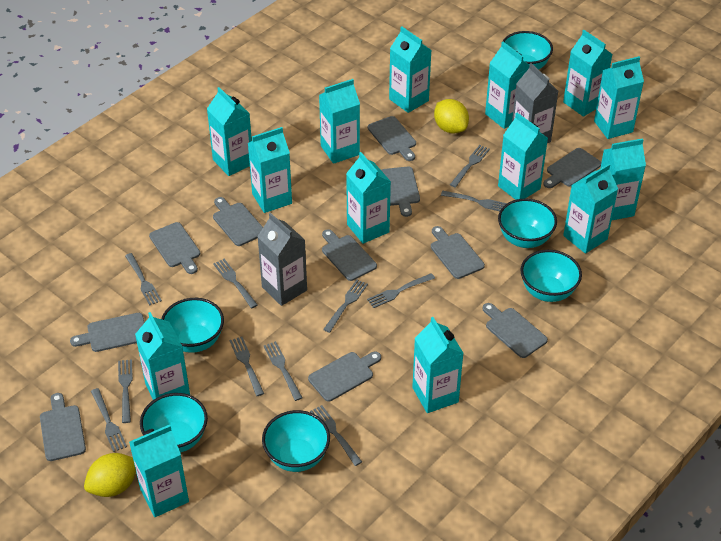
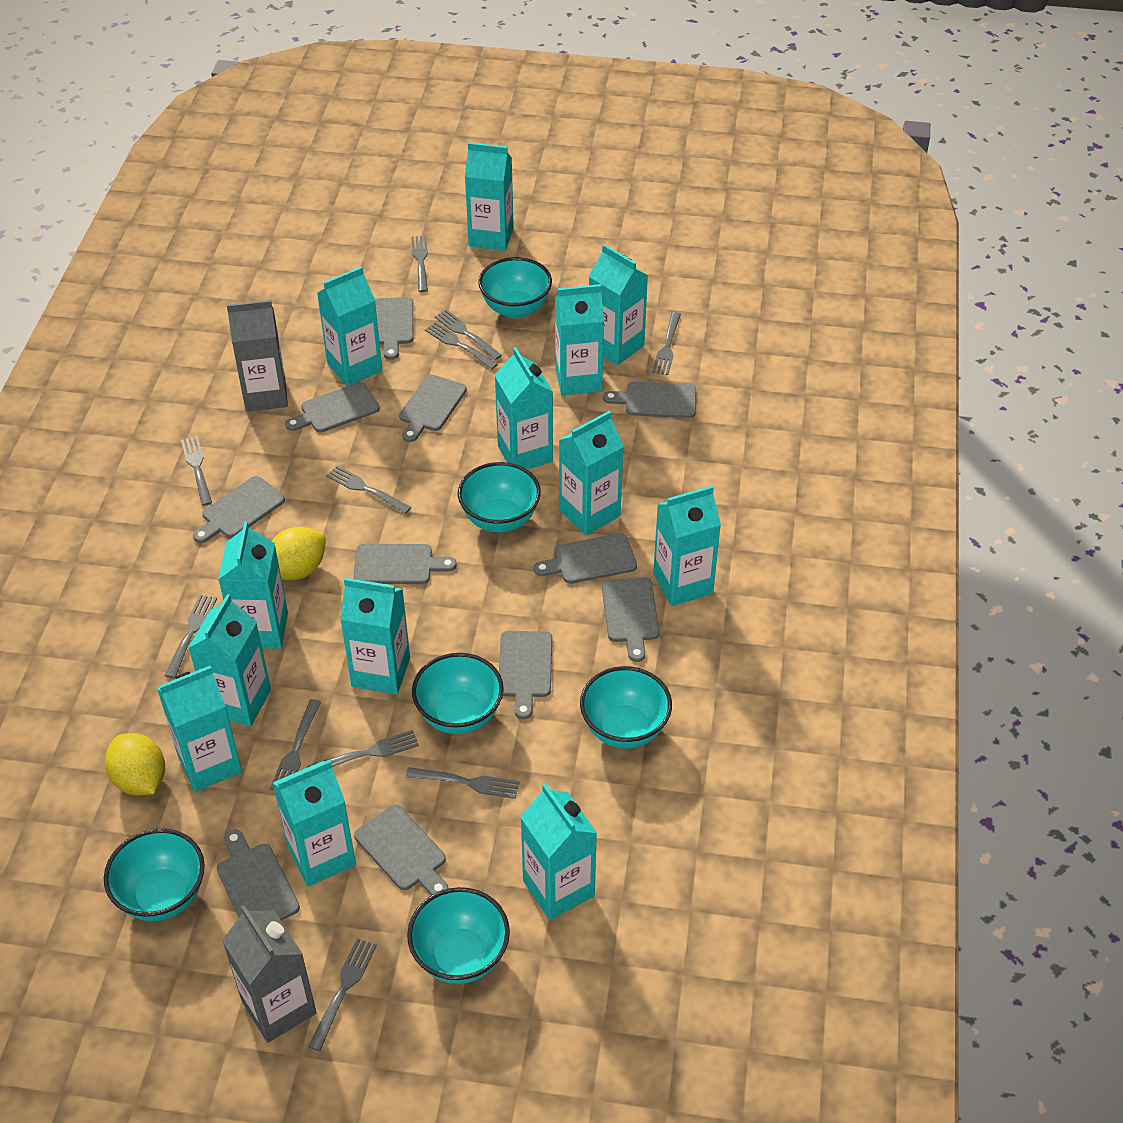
turquoise carton: 14 -> 13

